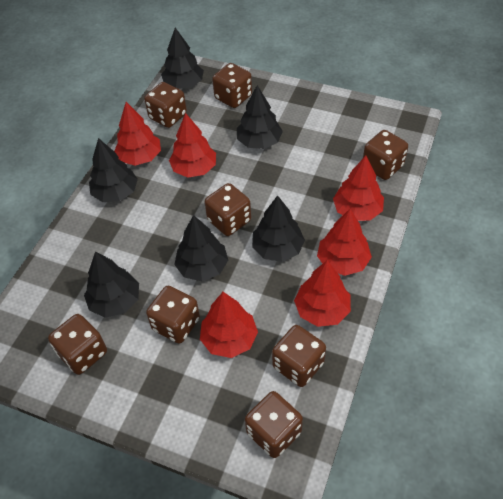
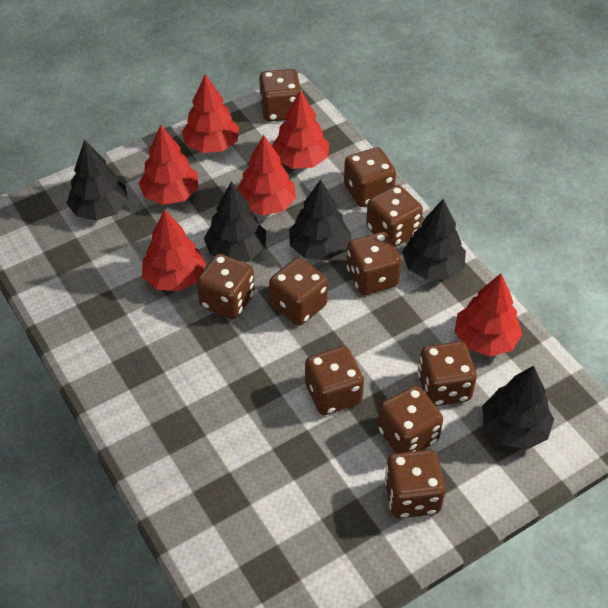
black tree: 6 -> 5
brown dice: 8 -> 10

